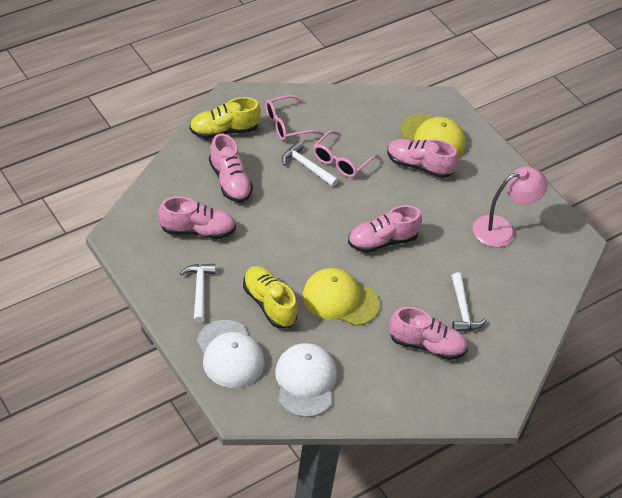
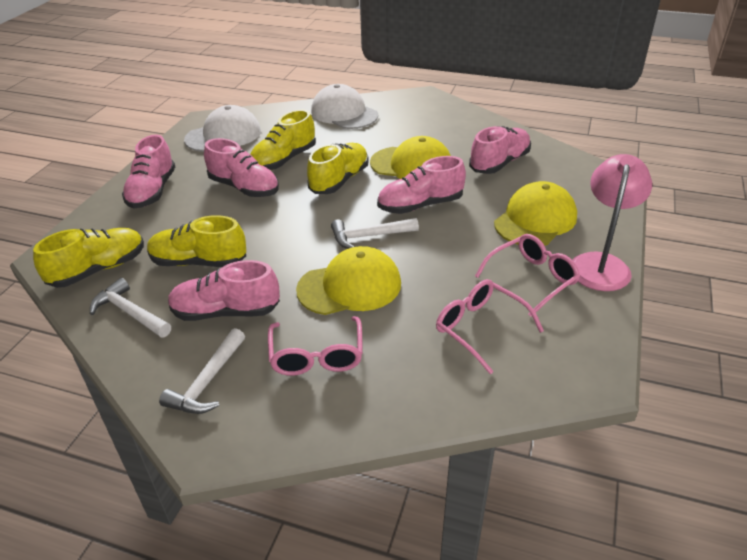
pink glasses: 2 -> 3
yellow cap: 2 -> 3
yellow shoe: 2 -> 4

